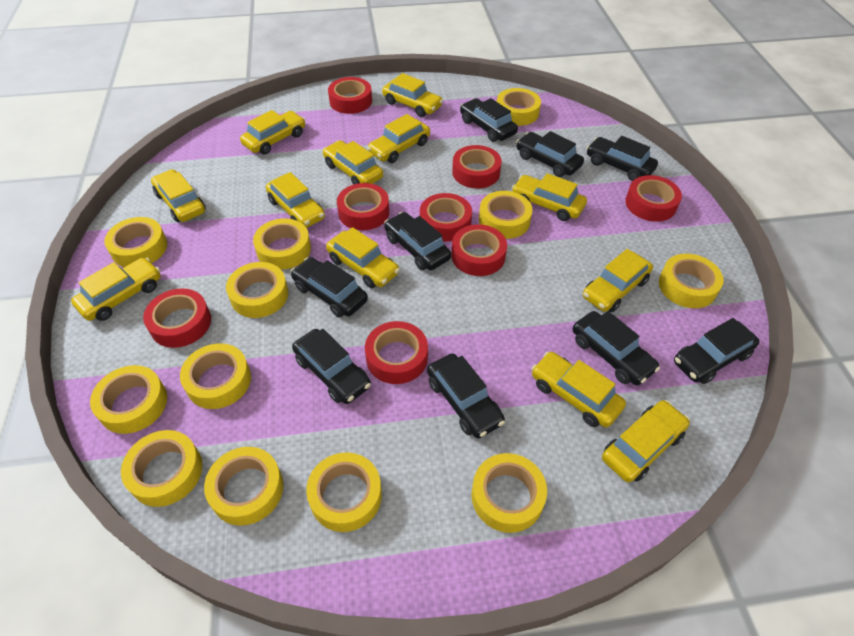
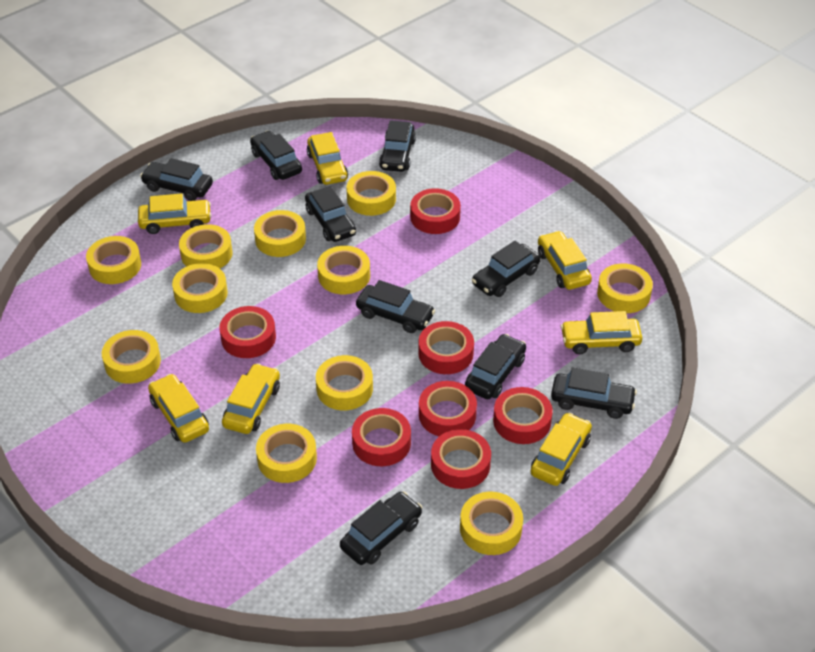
red tape: 8 -> 7
yellow car: 12 -> 7
yellow tape: 12 -> 11

